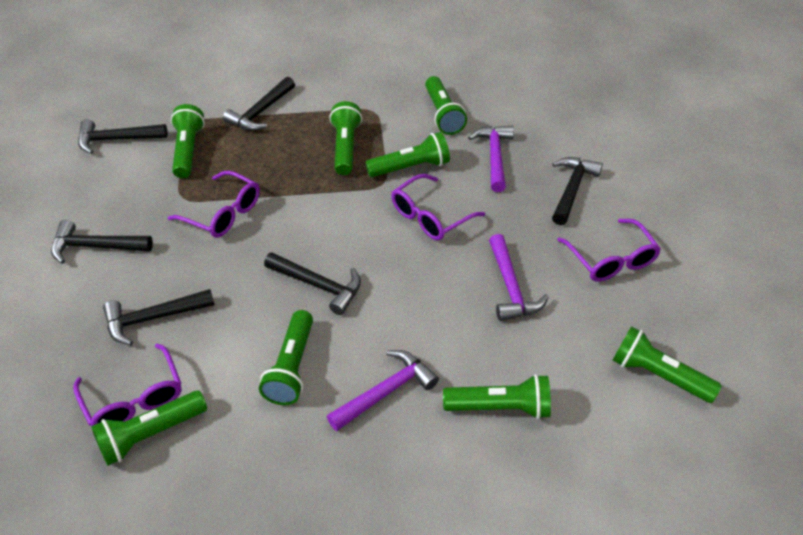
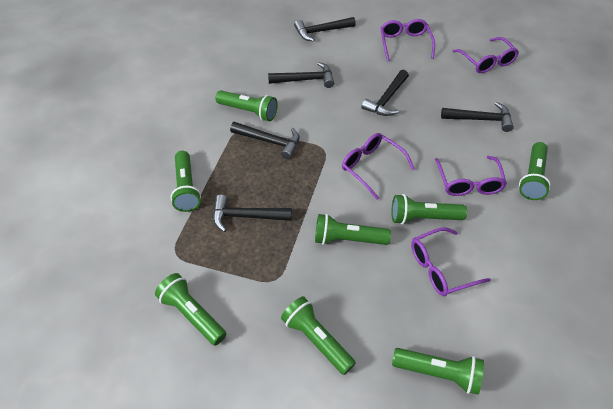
purple glasses: 4 -> 5
purple hammer: 3 -> 0

